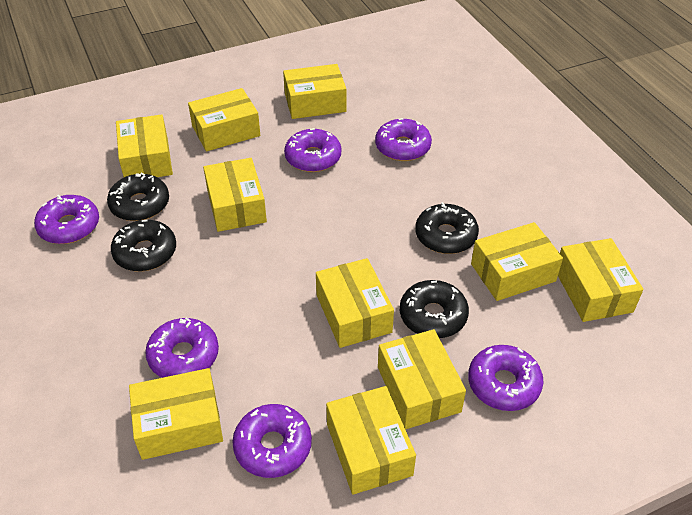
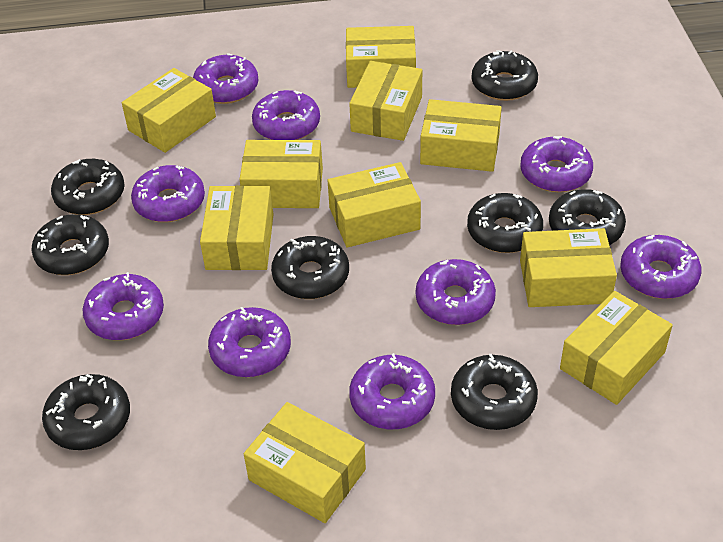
black donut: 4 -> 8
purple donut: 6 -> 9

